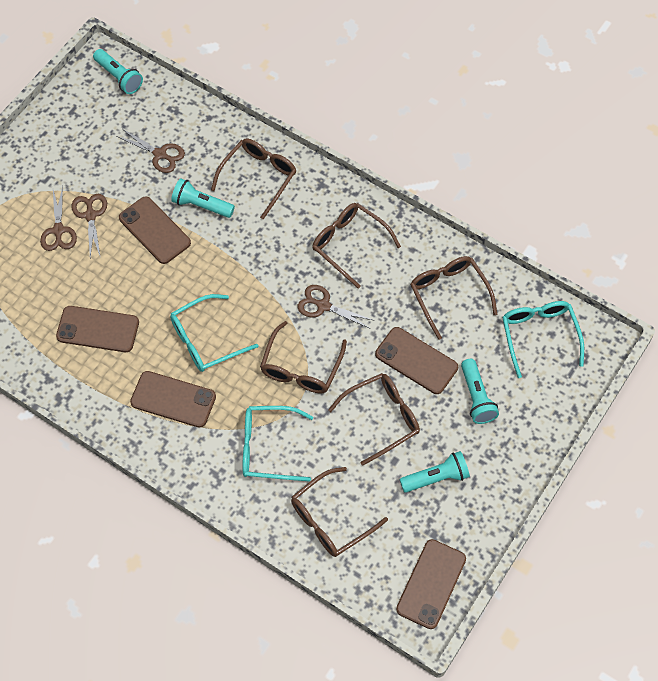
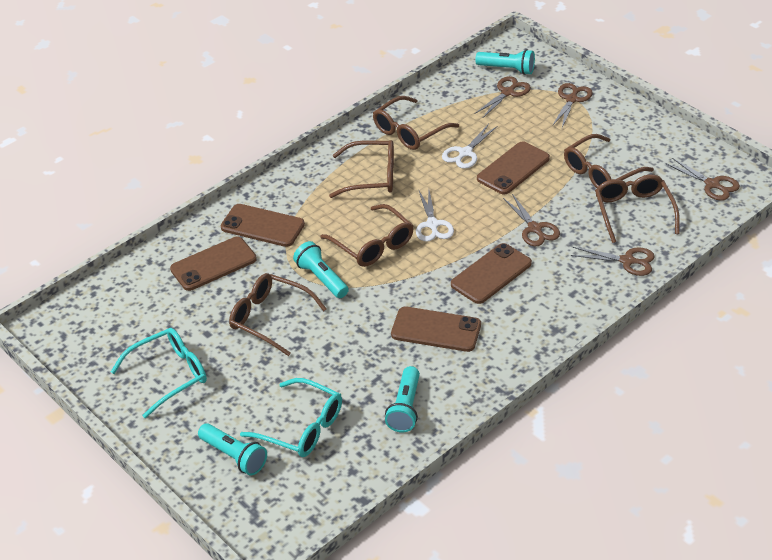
brown scissors: 4 -> 5
turquoise glasses: 3 -> 2
white scissors: 0 -> 2

